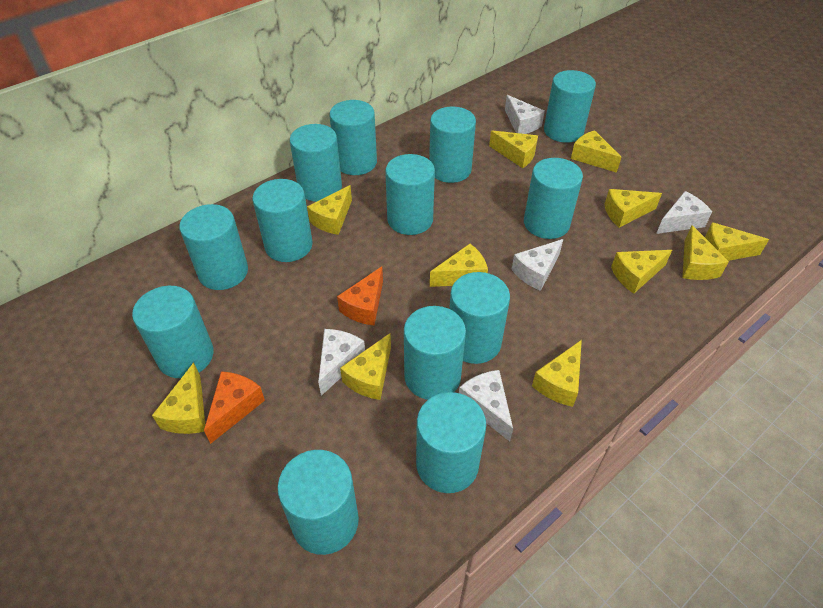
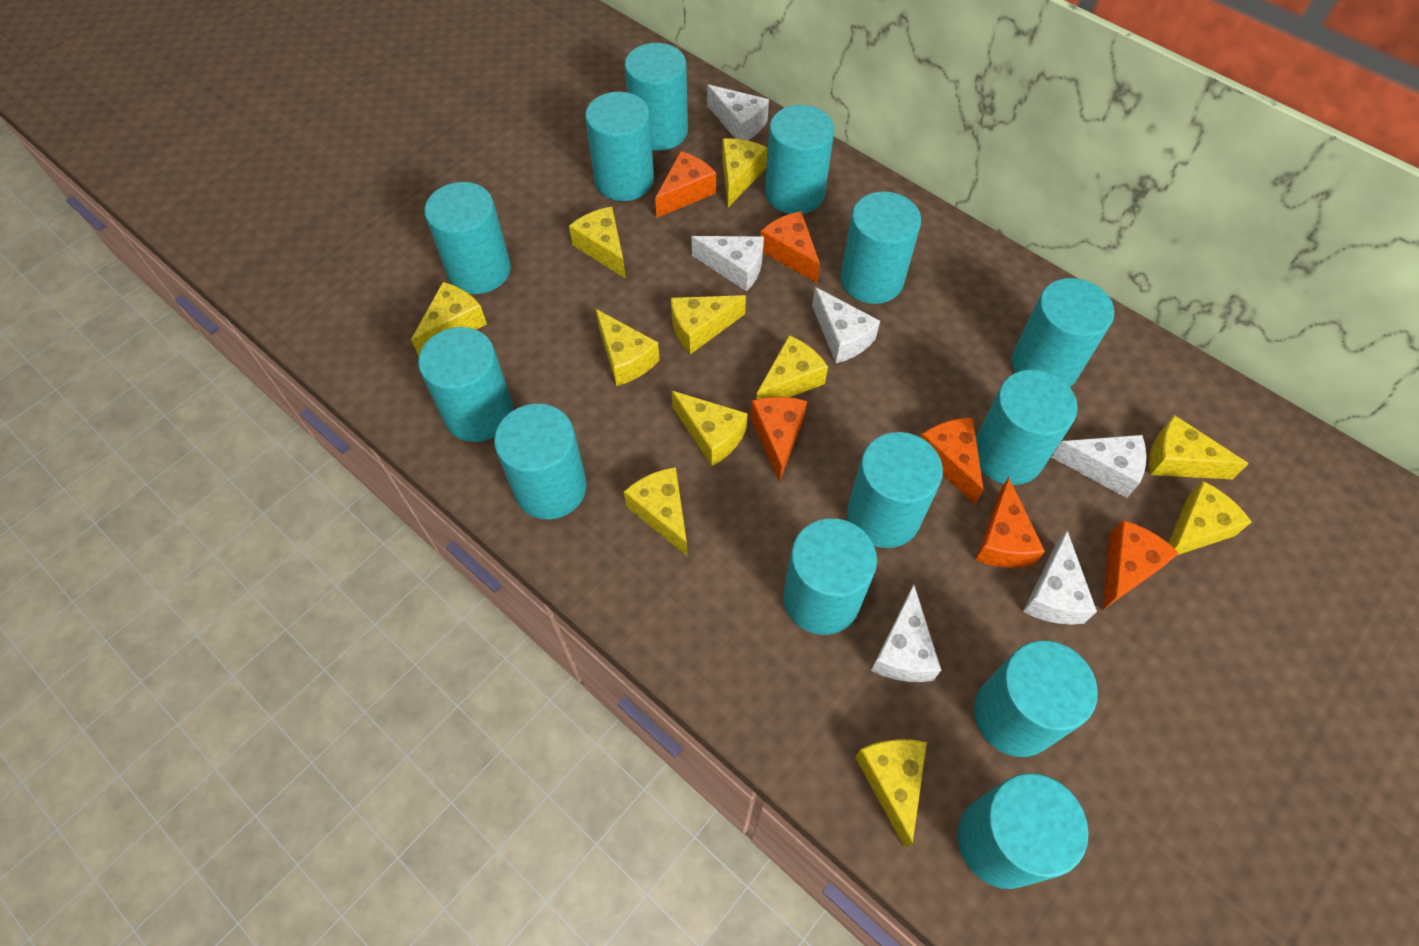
orange cheese: 2 -> 6
white cheese: 5 -> 6

